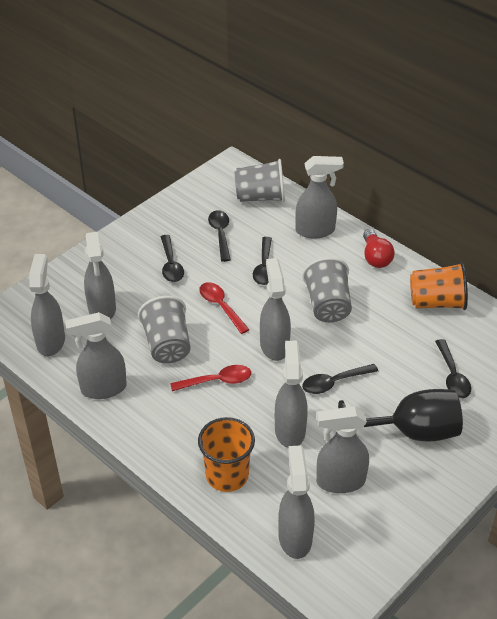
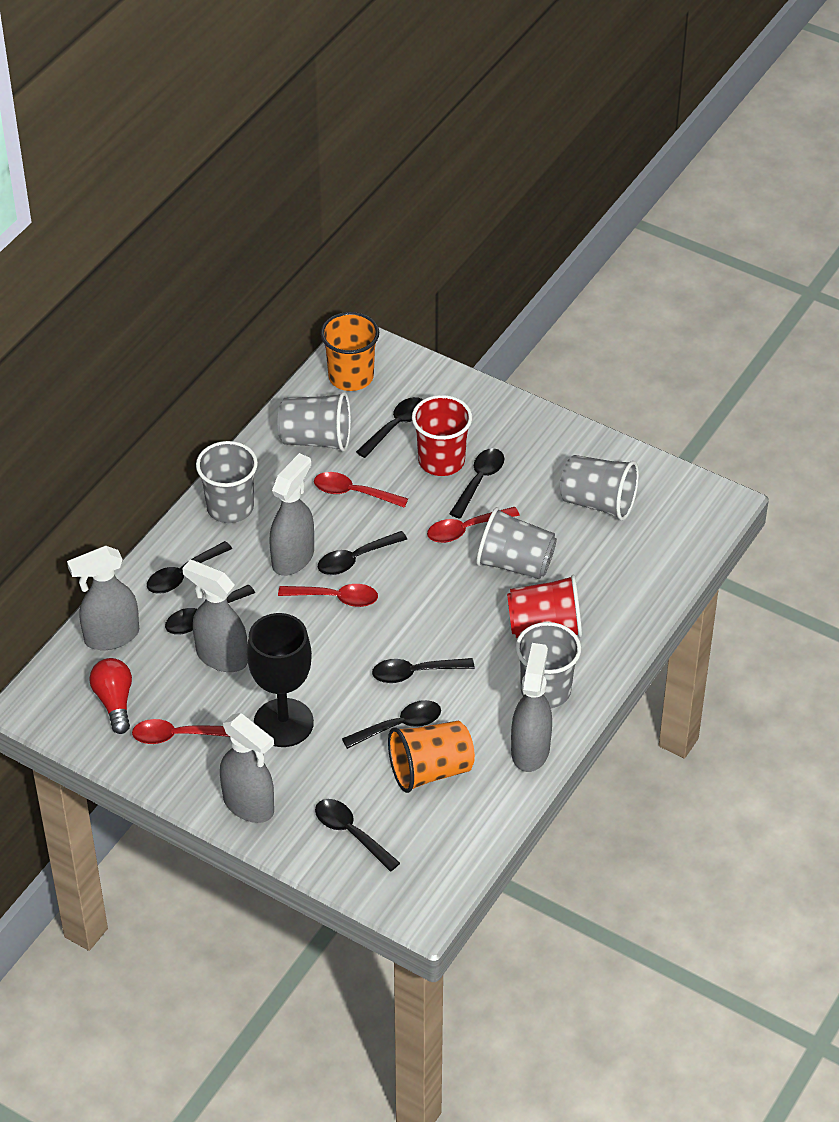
black spoon: 5 -> 8
grey cup: 3 -> 5
grey spray bottle: 8 -> 5
red cup: 0 -> 2
red spoon: 2 -> 4

